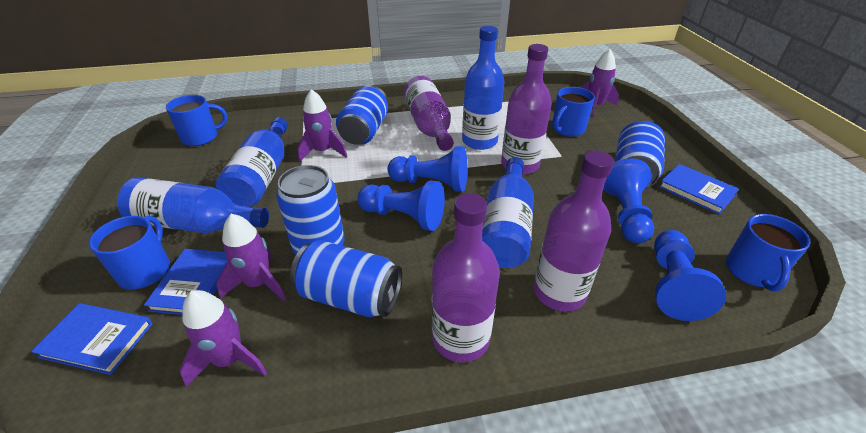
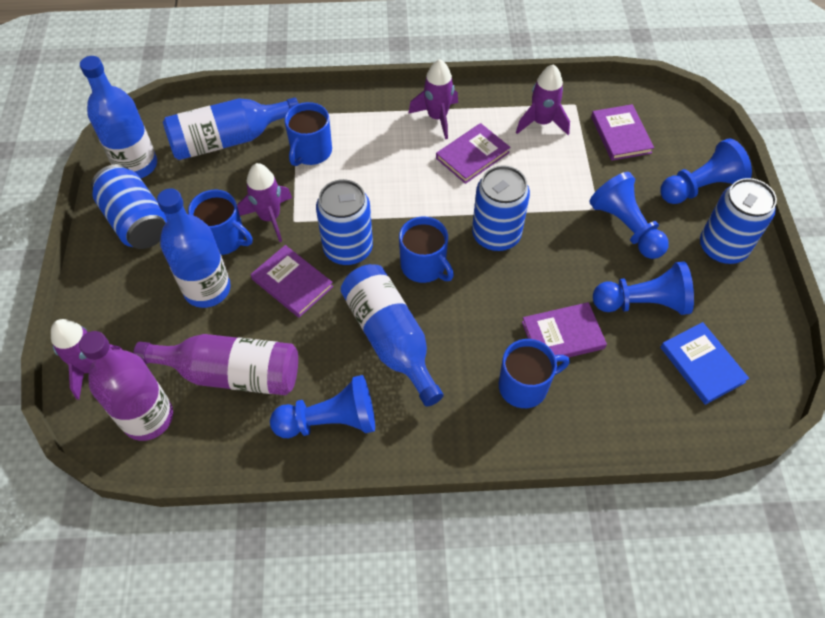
blue book: 3 -> 1
purple book: 0 -> 4
purple bottle: 4 -> 2

